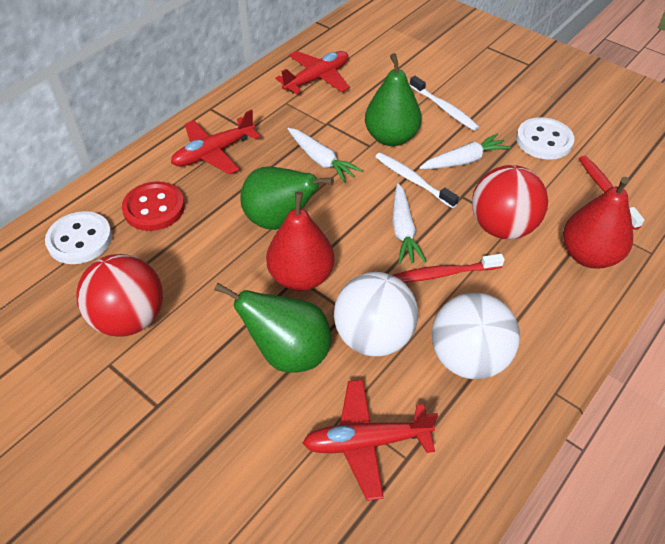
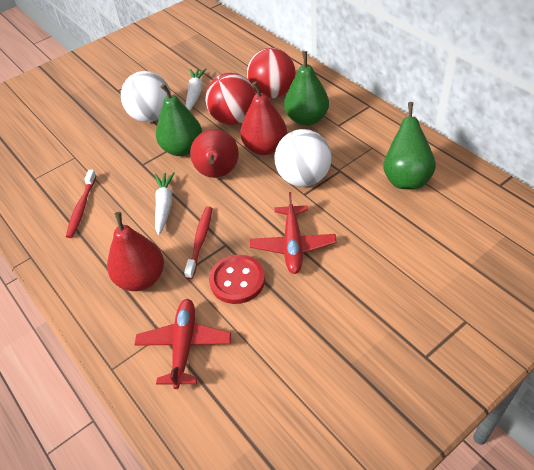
red pear: 2 -> 3
red plane: 3 -> 2
white button: 2 -> 0
white carrot: 3 -> 2
white toothbrush: 2 -> 0

